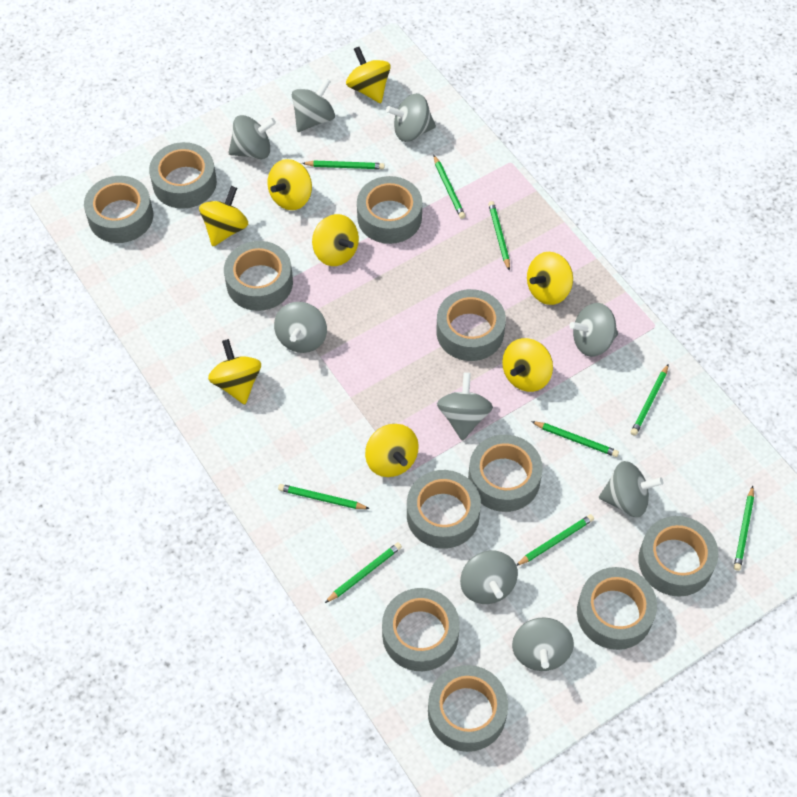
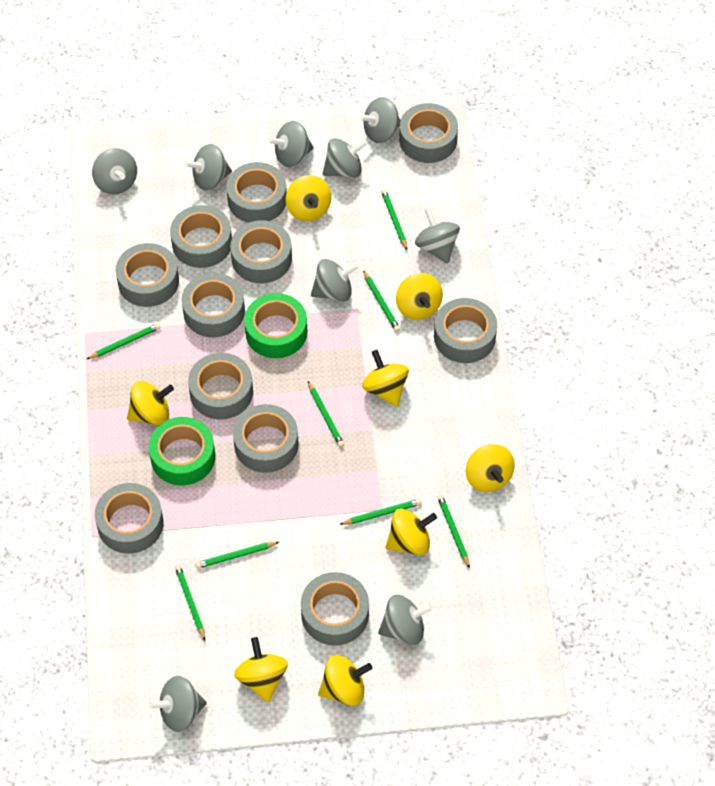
green pencil: 9 -> 8
green tape: 0 -> 2

